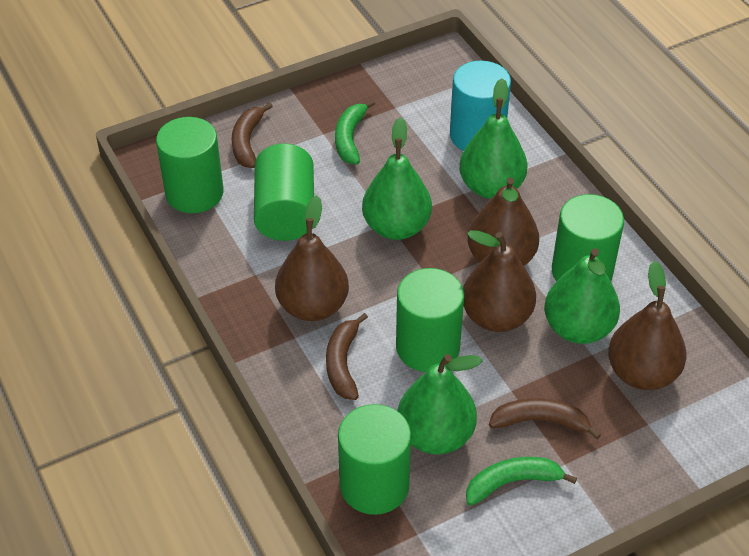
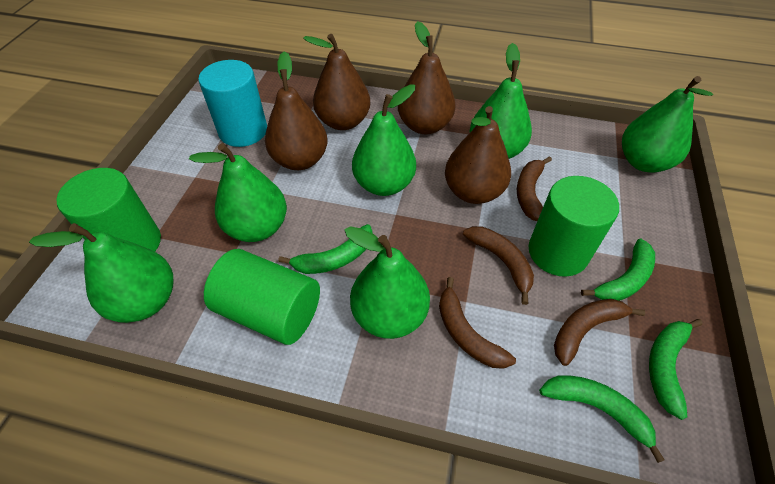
brown banana: 3 -> 4
green banana: 2 -> 4
green cylinder: 5 -> 3
green pear: 4 -> 6

